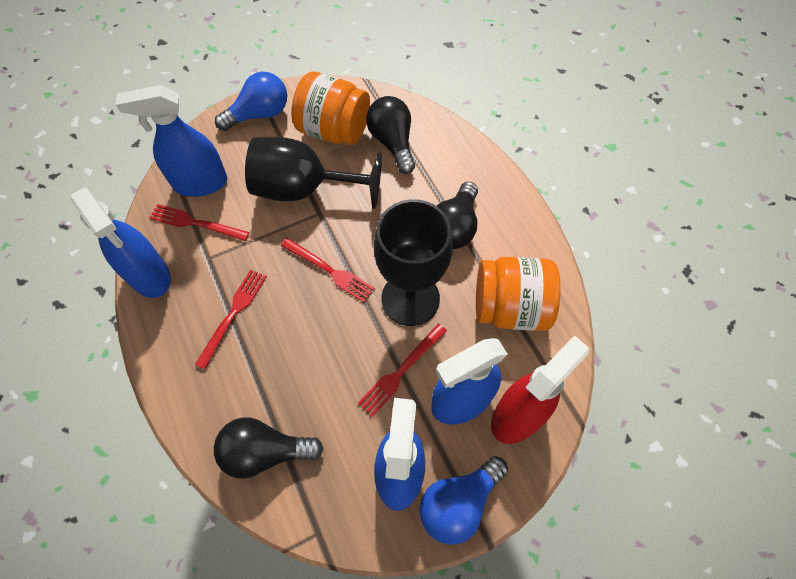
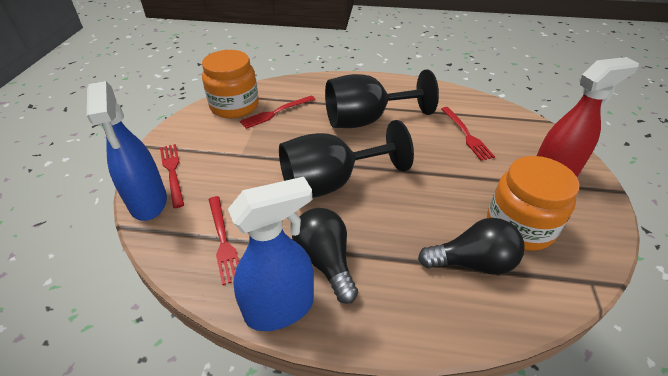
black light bulb: 3 -> 2
blue light bulb: 2 -> 0
blue spray bottle: 4 -> 2

